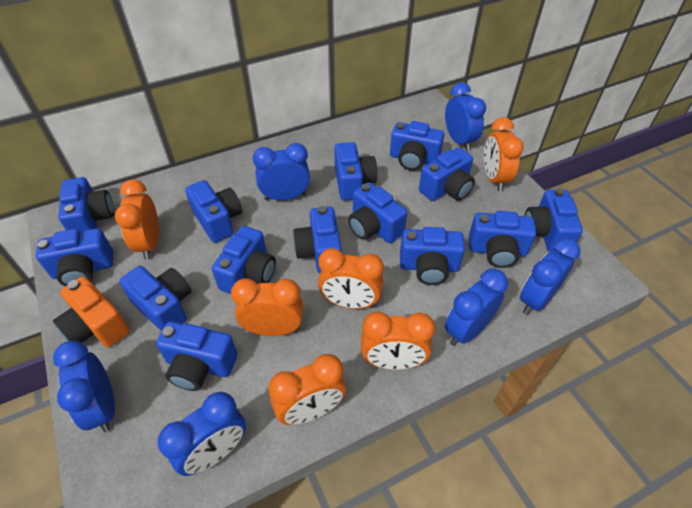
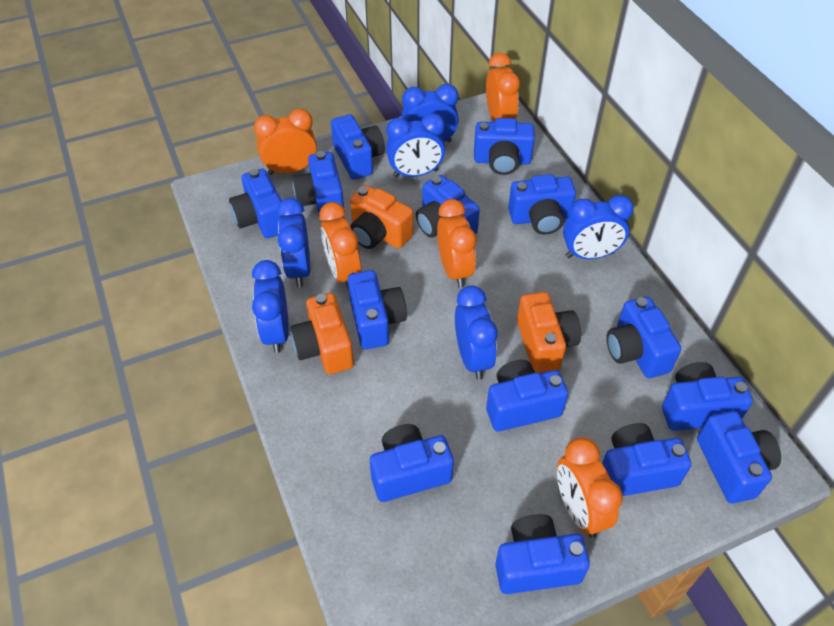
orange camera: 1 -> 3
orange clock: 6 -> 5

